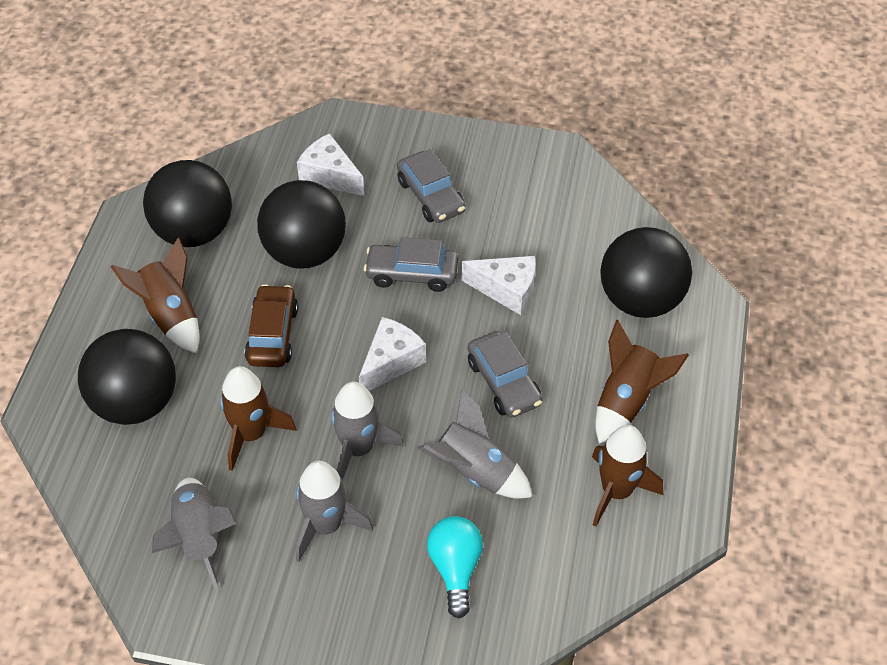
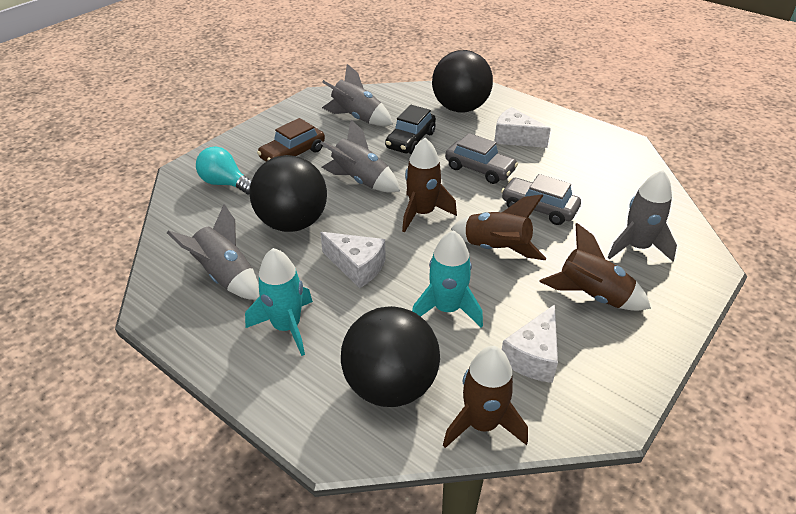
black ball: 4 -> 3
black car: 0 -> 1
grey car: 3 -> 2
turquoise rocket: 0 -> 2

